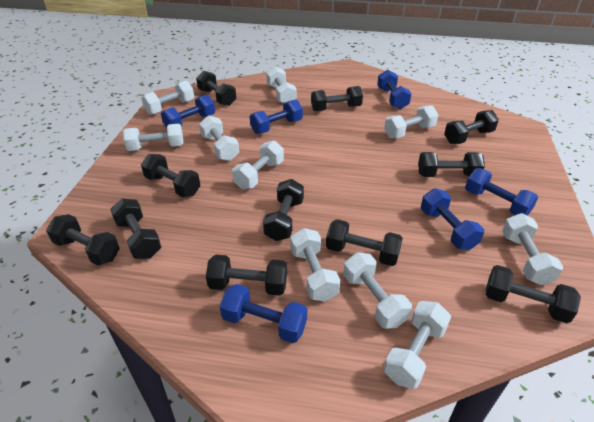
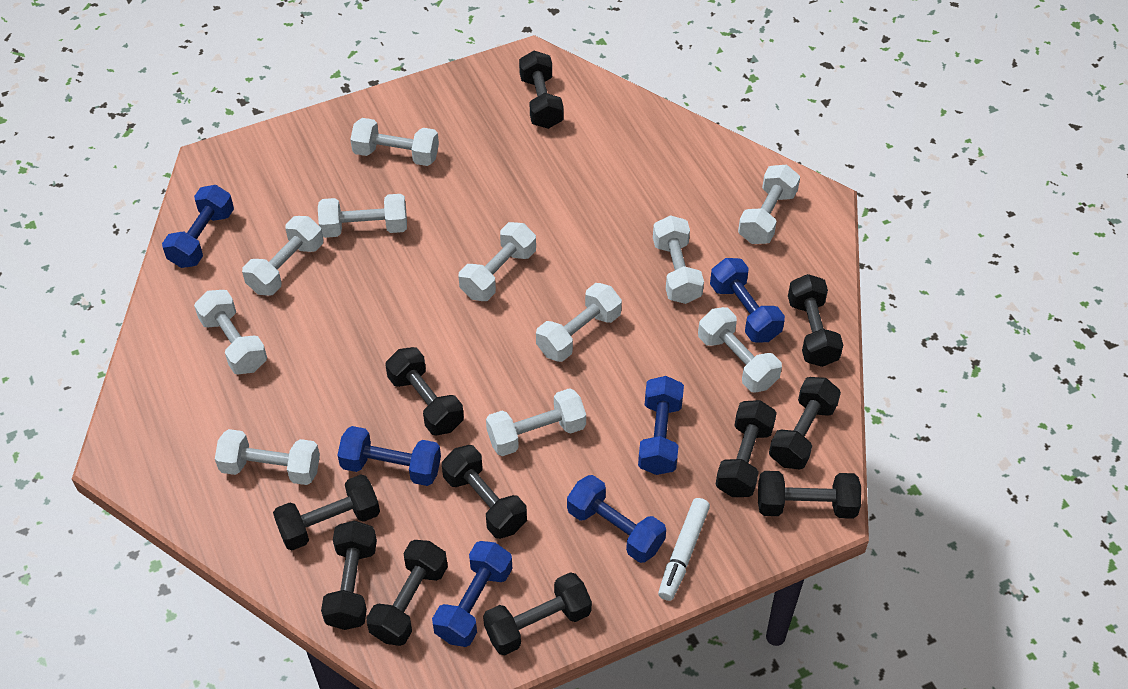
white dumbbell: 10 -> 11
white marker: 0 -> 1

